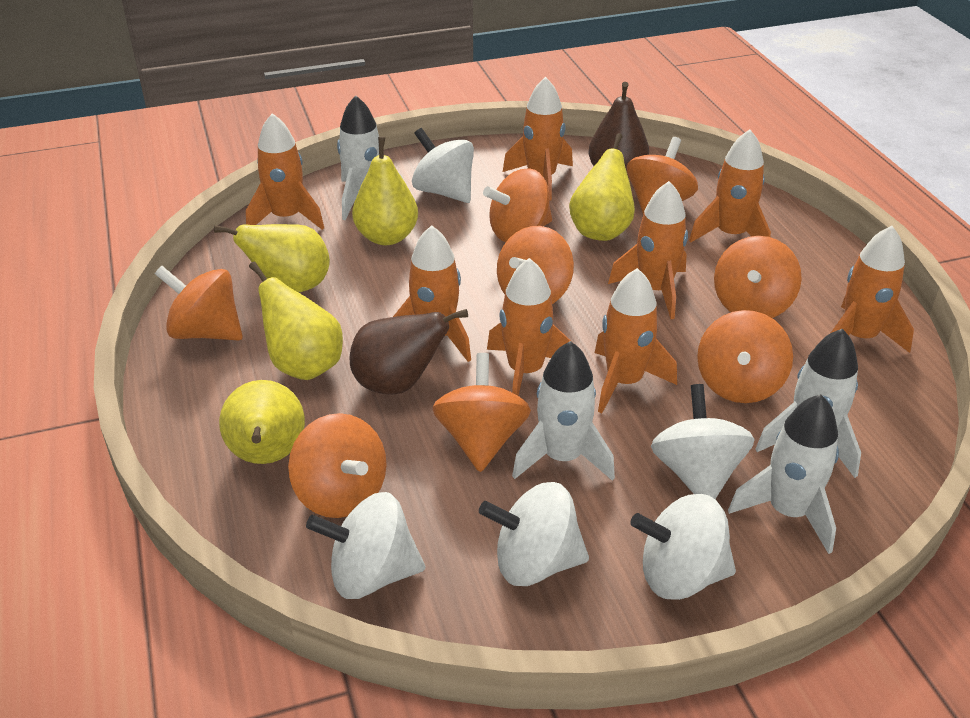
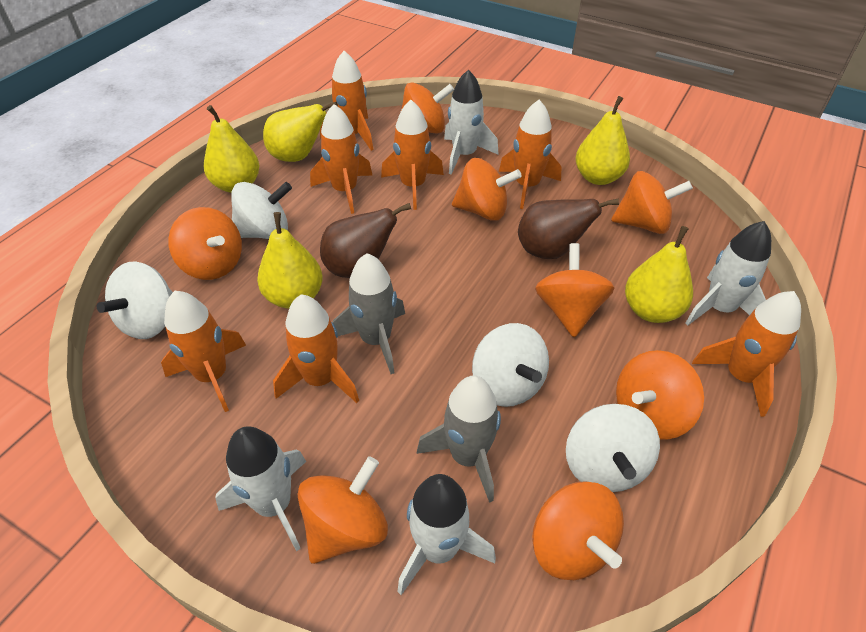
grey rocket: 0 -> 2
orange rocket: 8 -> 7
white spinning top: 5 -> 4

